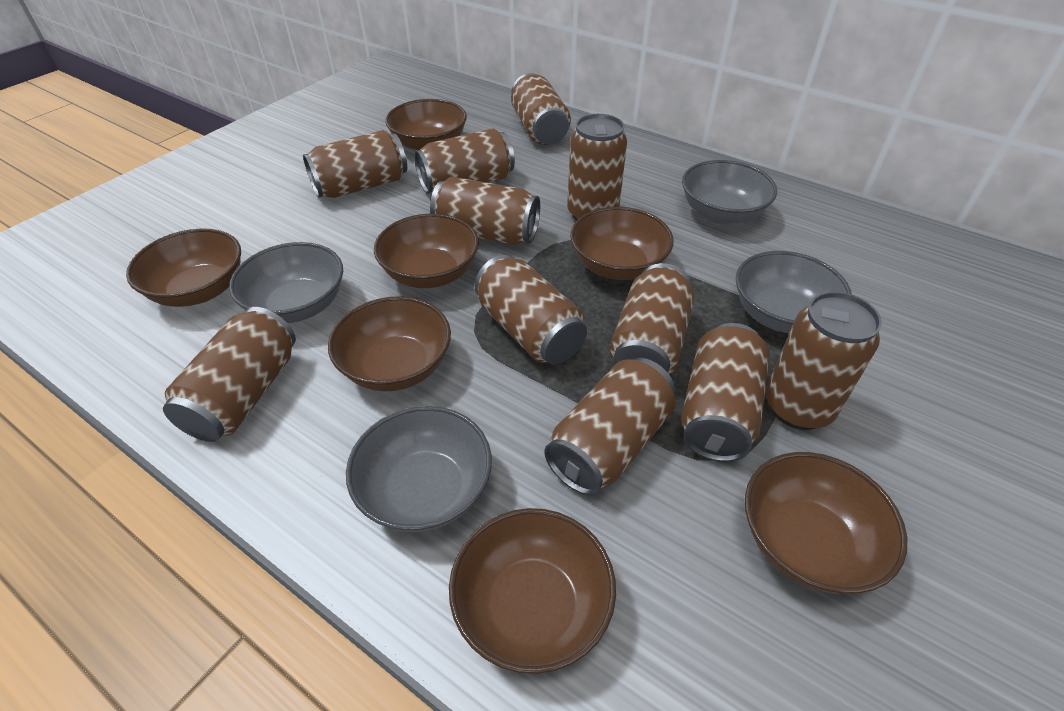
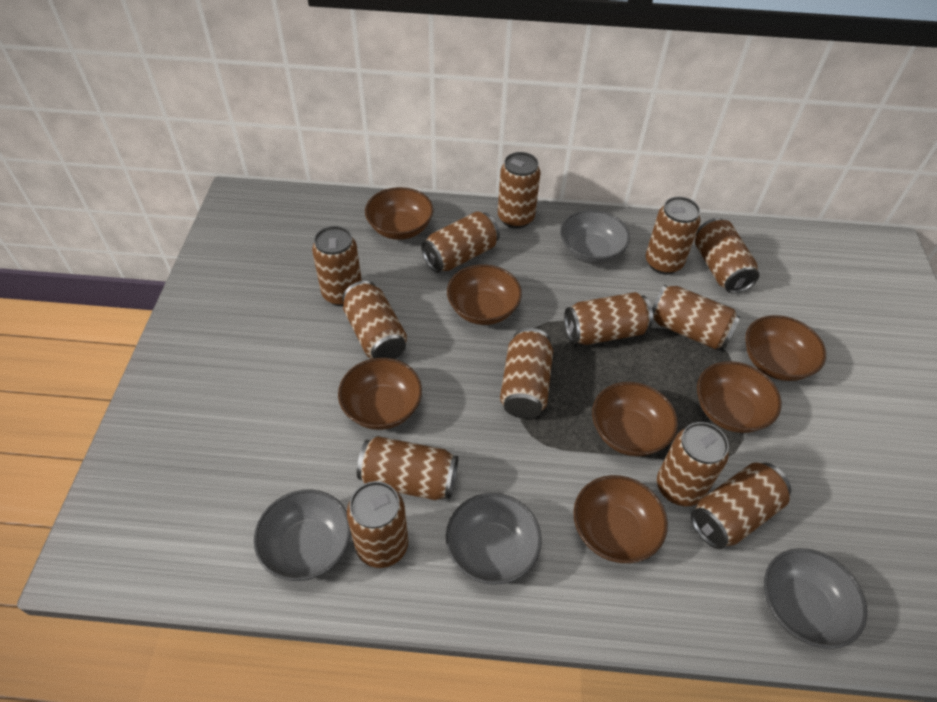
brown can: 11 -> 13

